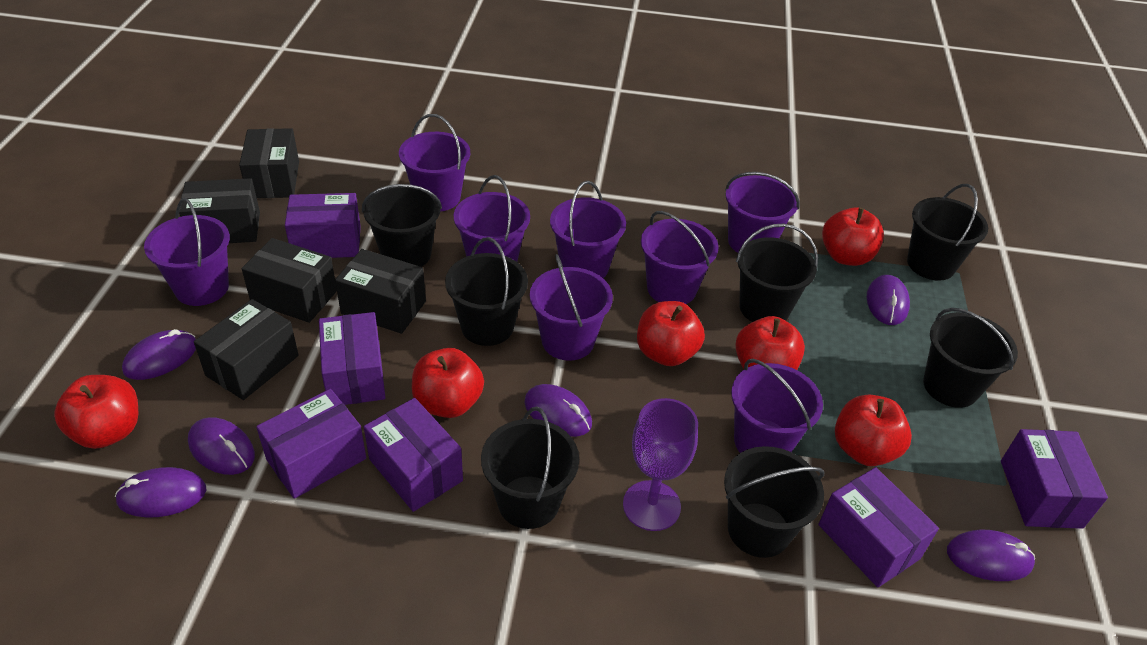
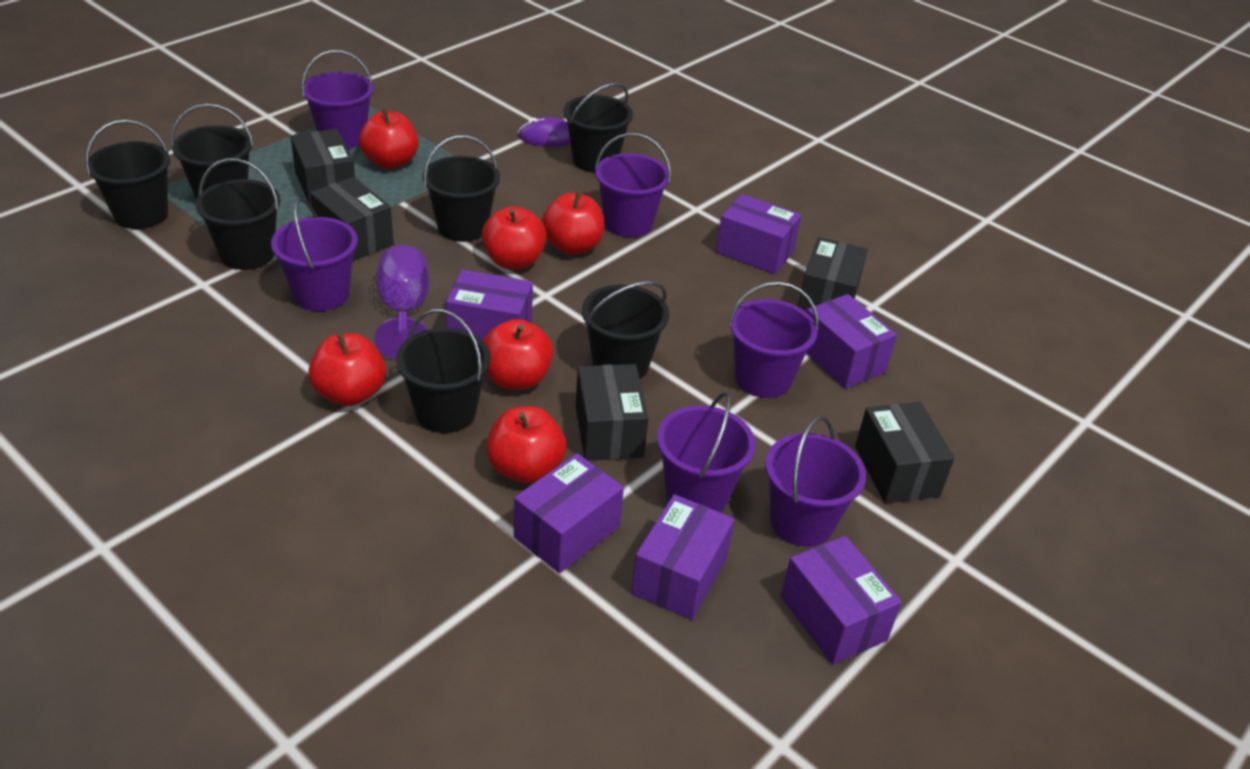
purple bucket: 8 -> 6
purple mouse: 6 -> 1

